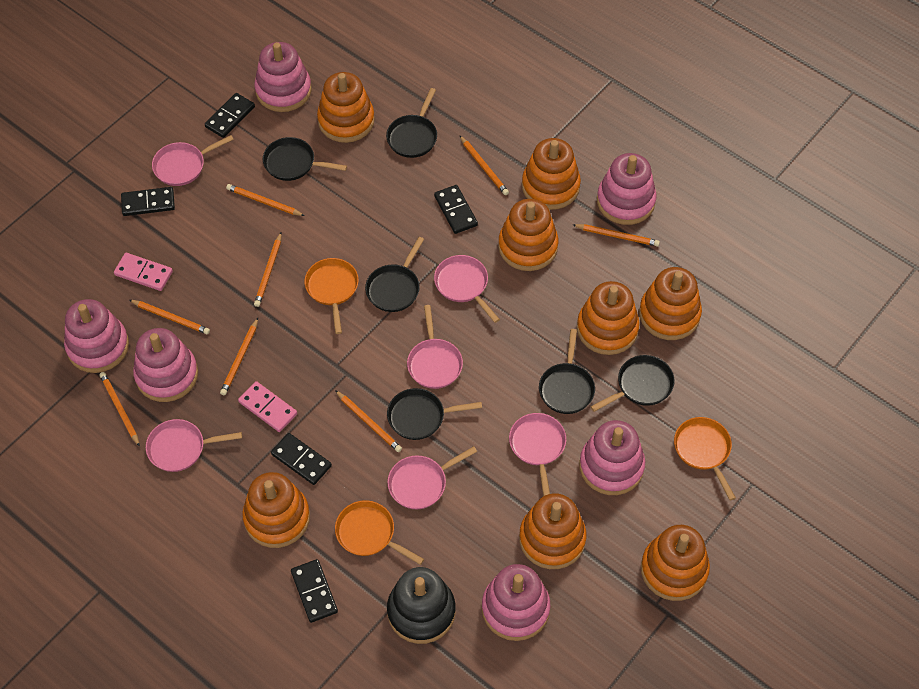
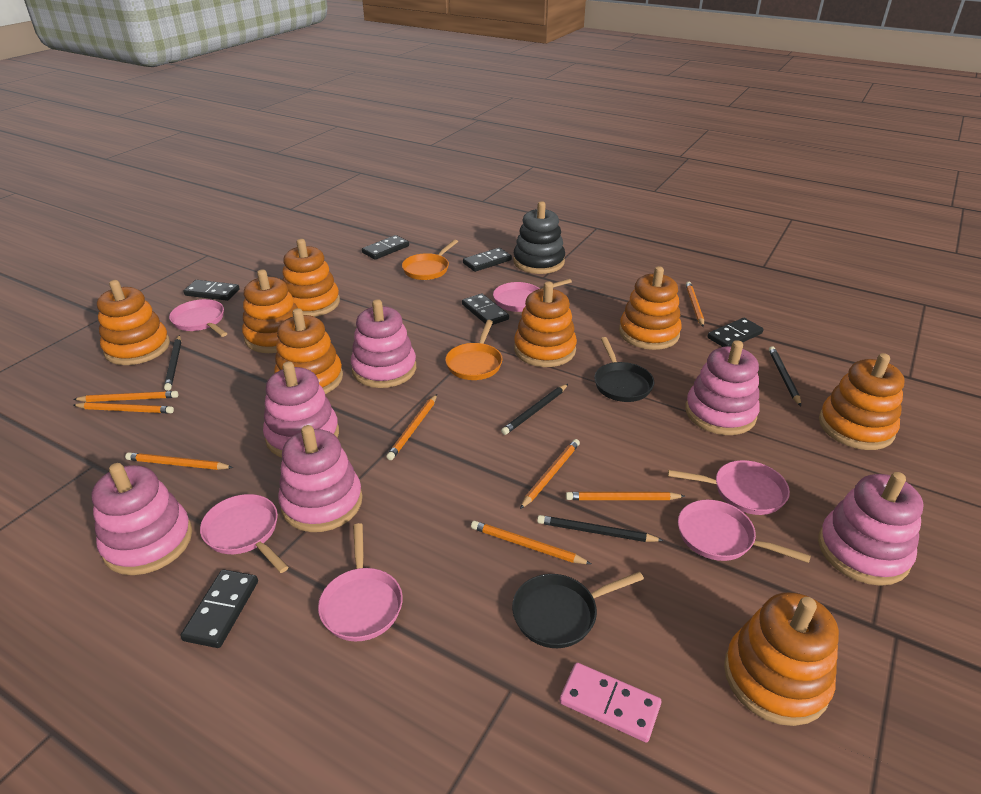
black domino: 5 -> 6
black pan: 6 -> 2
black pencil: 0 -> 4
orange pan: 3 -> 2
pink domino: 2 -> 1

